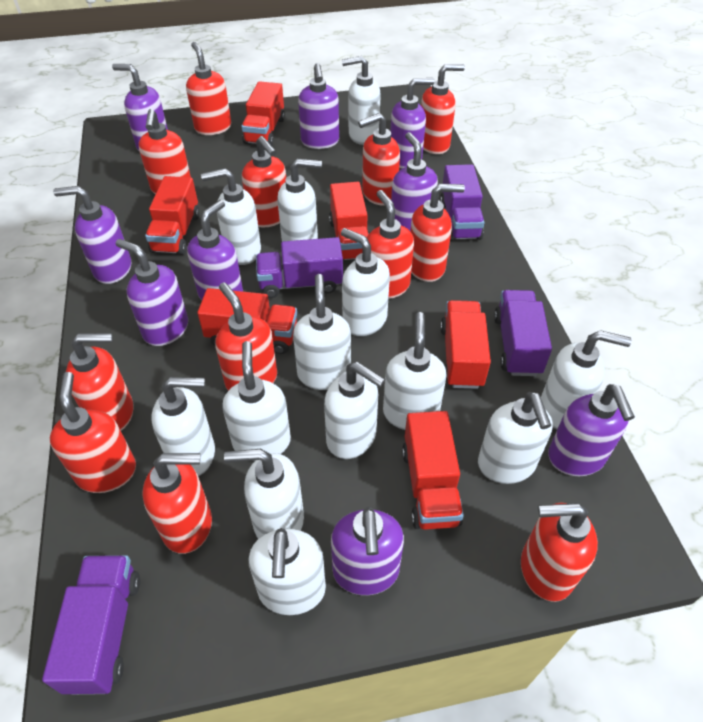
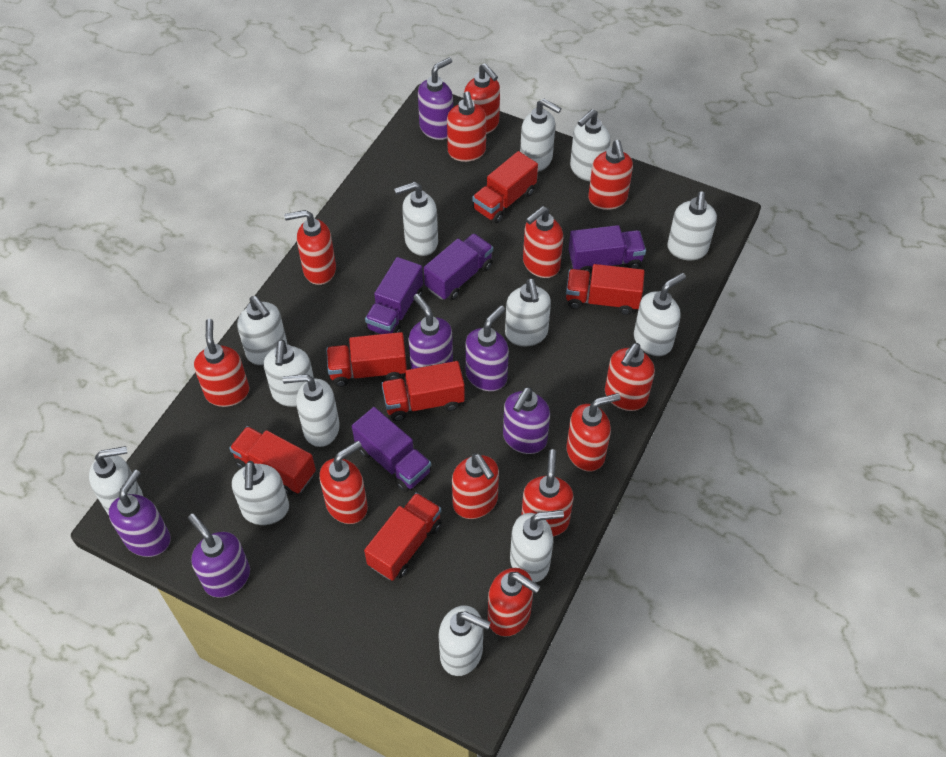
purple soap dispenser: 9 -> 6

